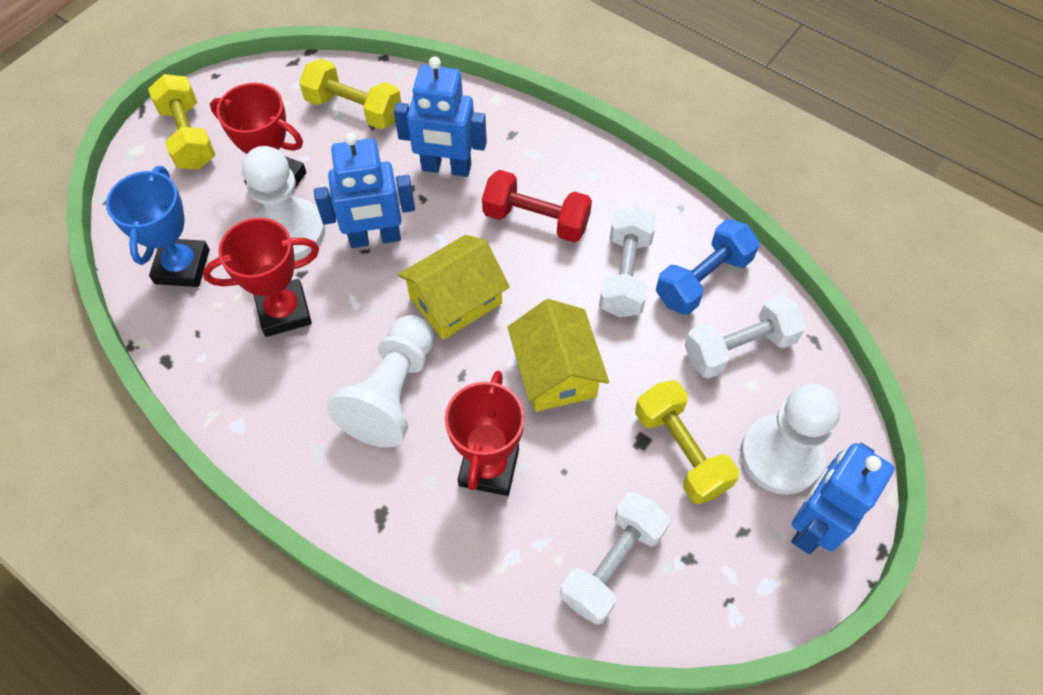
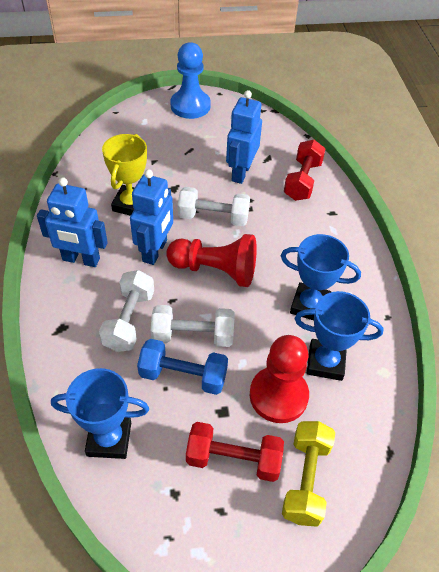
blue pawn: 0 -> 1
blue trophy: 1 -> 3
red dumbbell: 1 -> 2
red pawn: 0 -> 2
red trophy: 3 -> 0
white pawn: 3 -> 0
yellow dumbbell: 3 -> 1
yellow house: 2 -> 0
yellow trophy: 0 -> 1

